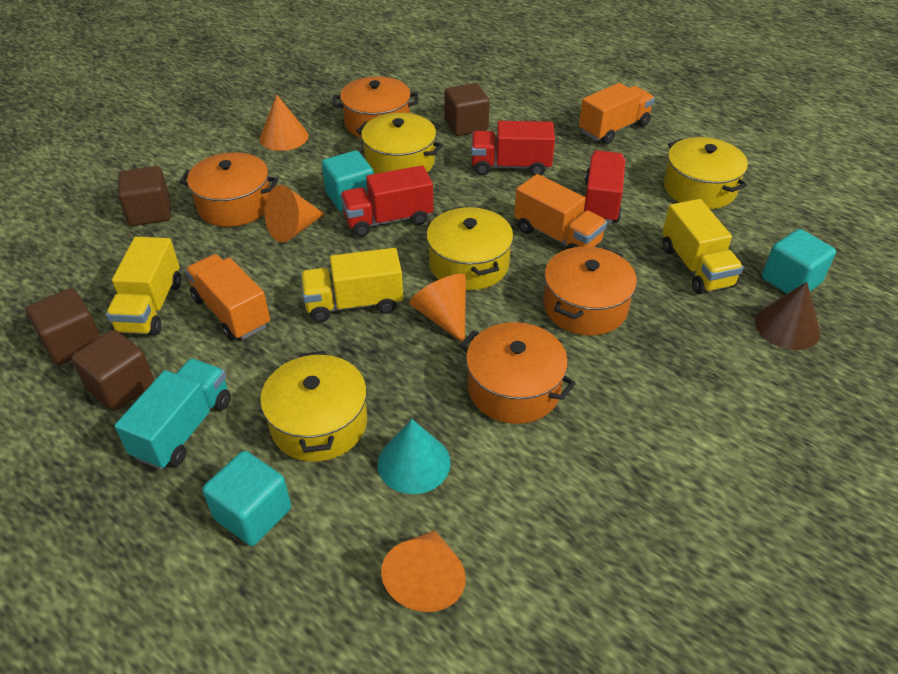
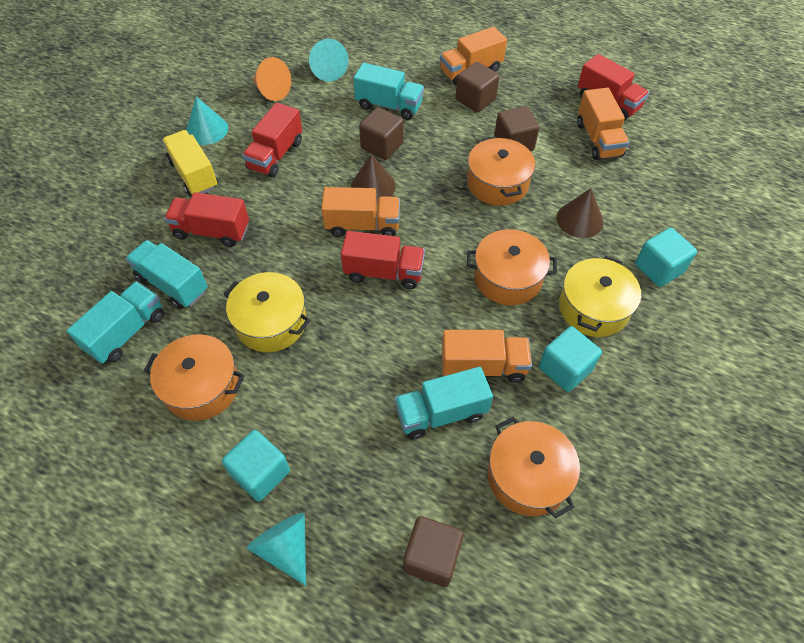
brown cone: 1 -> 2
orange cone: 4 -> 1
orange truck: 3 -> 4
red truck: 3 -> 4
turquoise cone: 1 -> 3
turquoise truck: 1 -> 4
yellow pot: 4 -> 2
yellow truck: 3 -> 1

